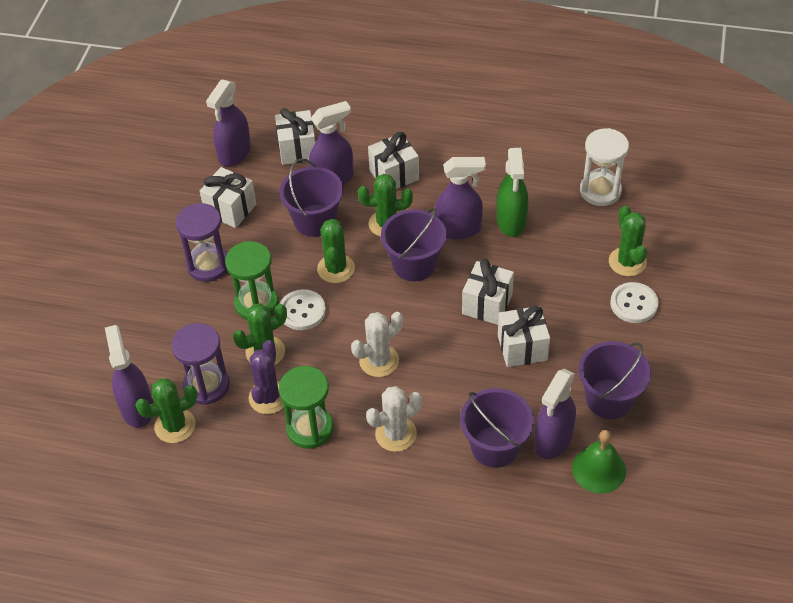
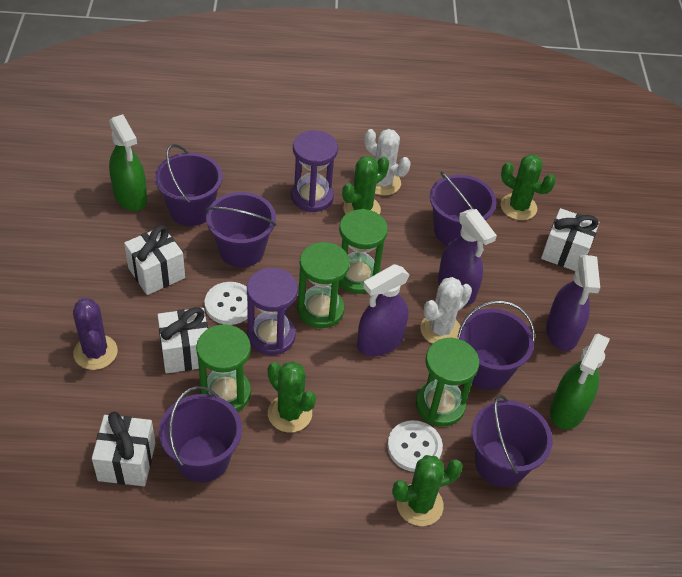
green bell: 1 -> 0
green cactus: 5 -> 4
green hourglass: 2 -> 4
green spray bottle: 1 -> 2
purple bucket: 4 -> 6
purple spray bottle: 5 -> 3
white gift: 5 -> 4
white hourglass: 1 -> 0

